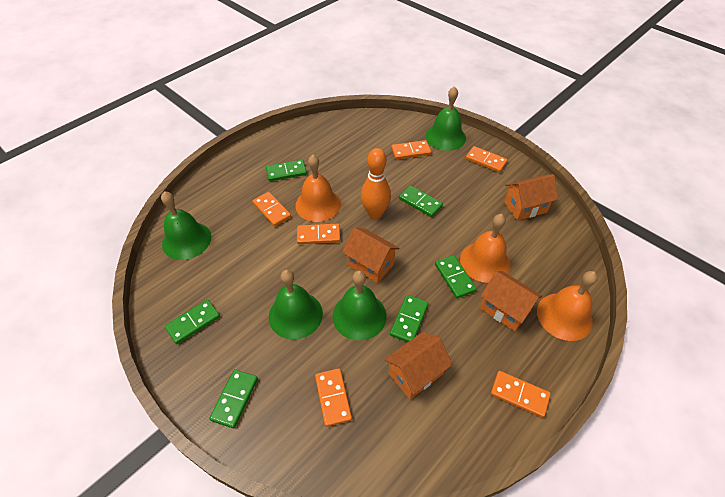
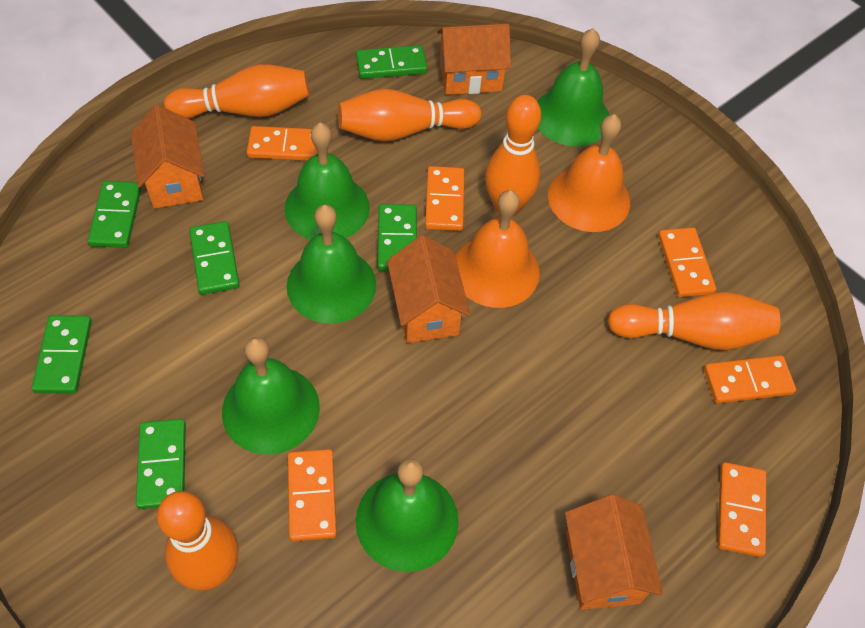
green bell: 4 -> 5
orange bell: 3 -> 2
orange bowling pin: 1 -> 5

